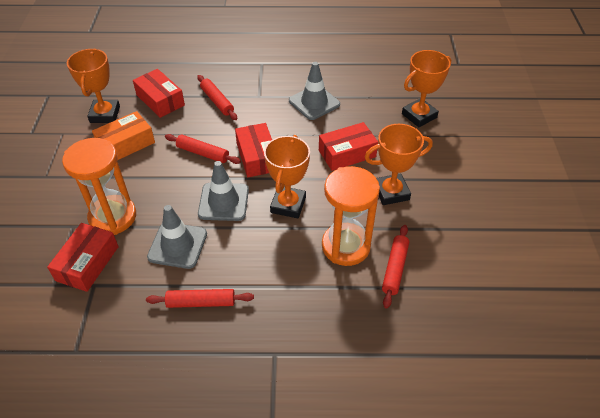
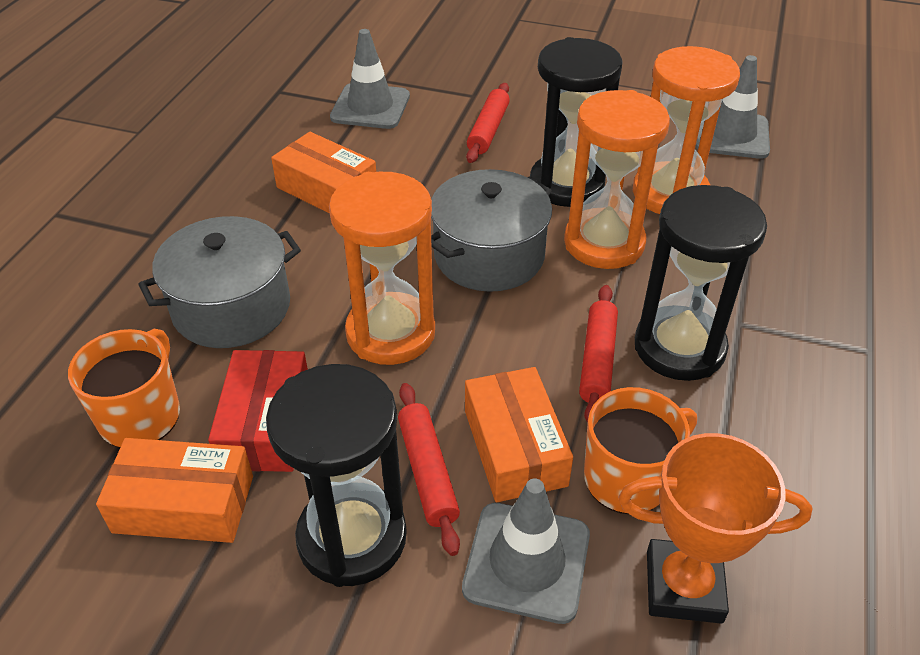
black hourglass: 0 -> 3
grey pot: 0 -> 2
orange box: 1 -> 3
orange hourglass: 2 -> 3
orange mug: 0 -> 2
orange trophy: 4 -> 1
red box: 4 -> 1
red rolling pin: 4 -> 3

